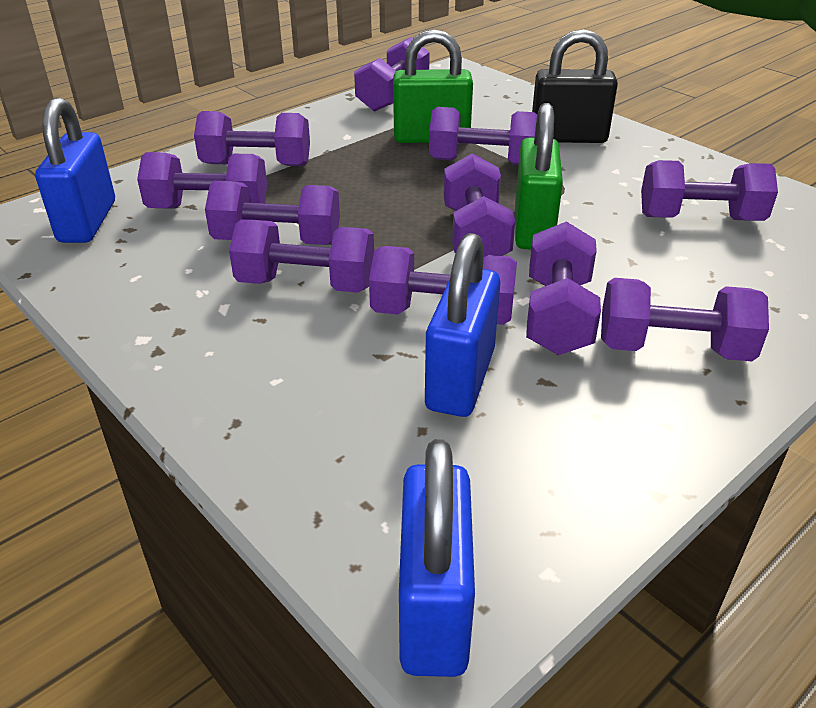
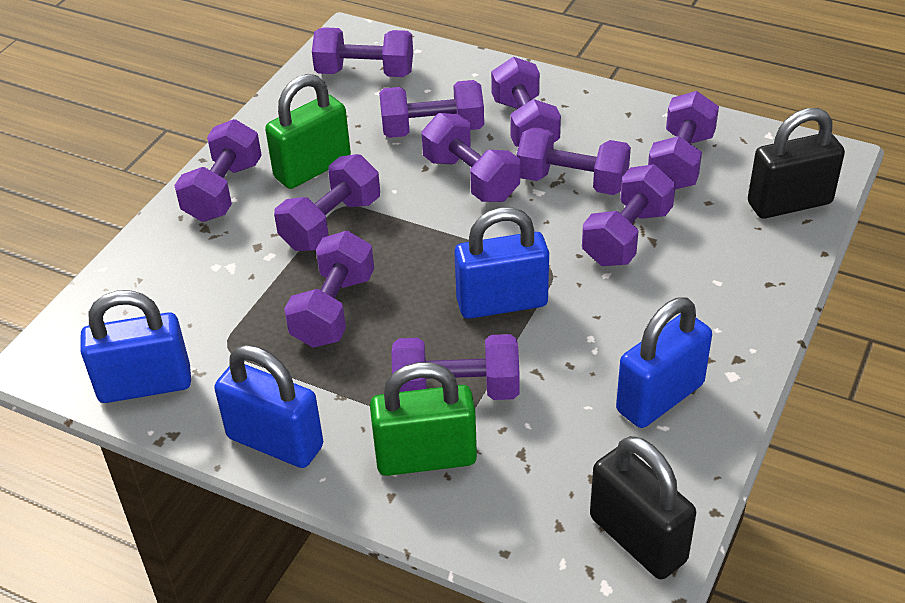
black padlock: 1 -> 2
blue padlock: 3 -> 4

